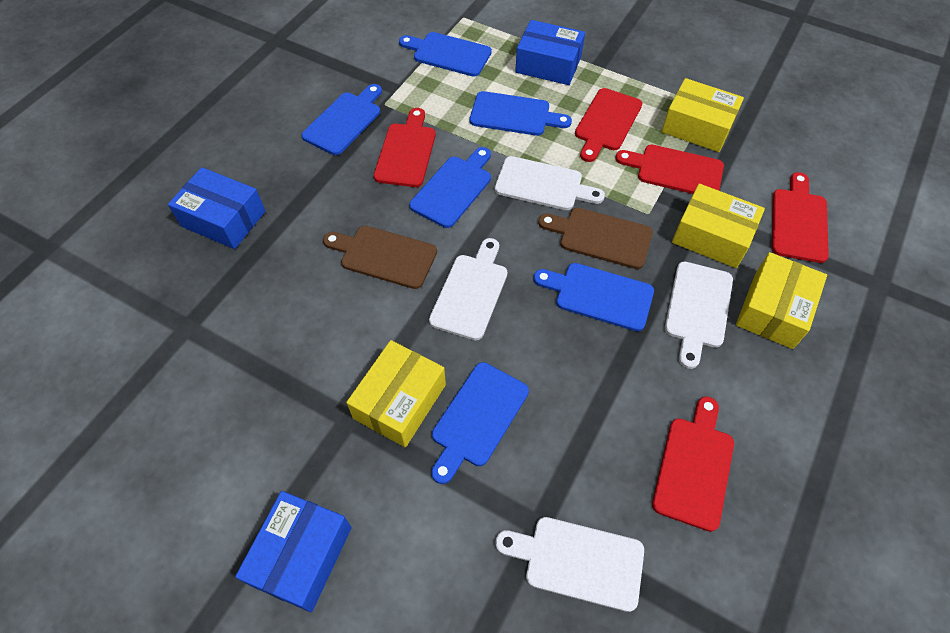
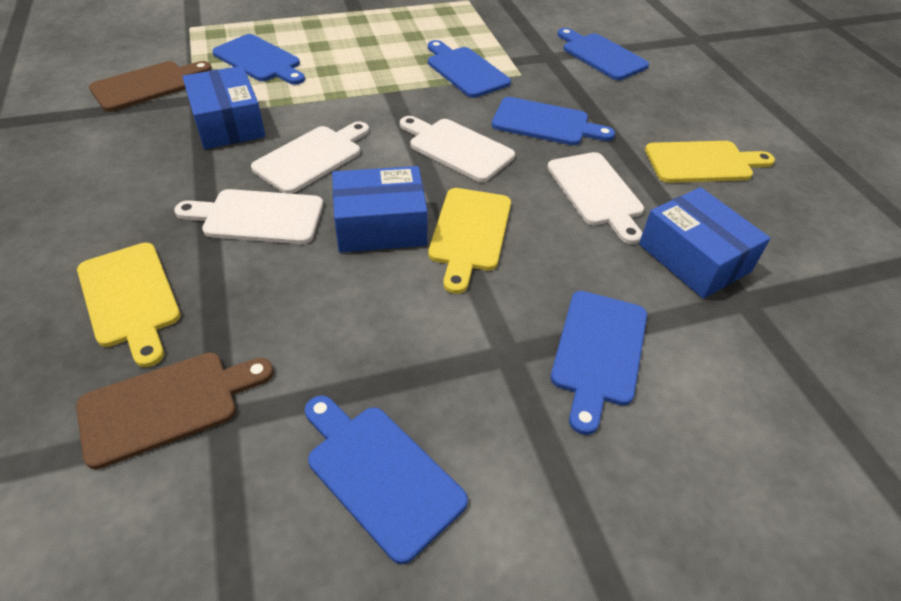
red cutting board: 5 -> 0
yellow box: 4 -> 0
yellow cutting board: 0 -> 3

